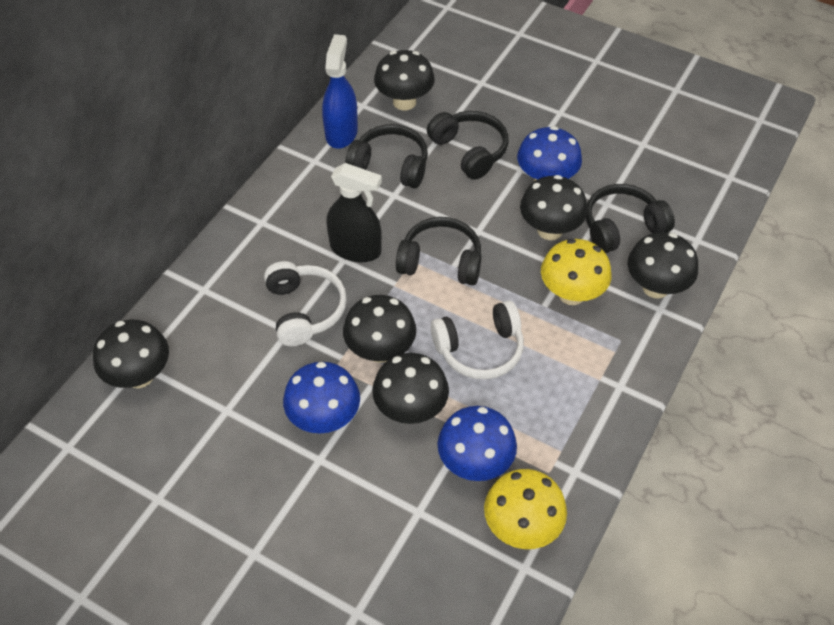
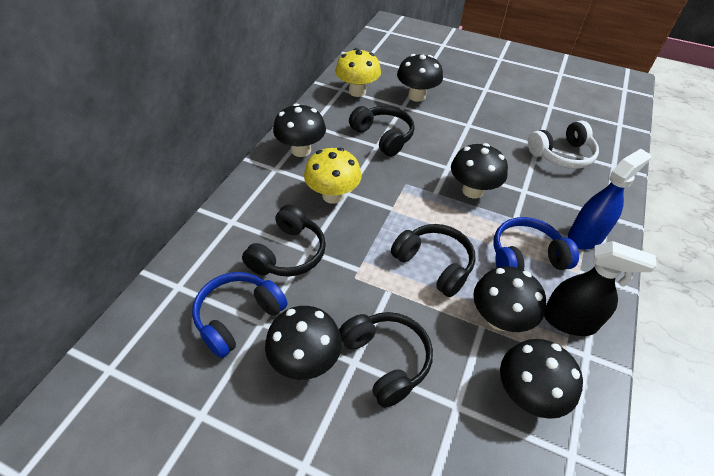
blue headphones: 0 -> 2
blue mushroom: 3 -> 0
white headphones: 2 -> 1

